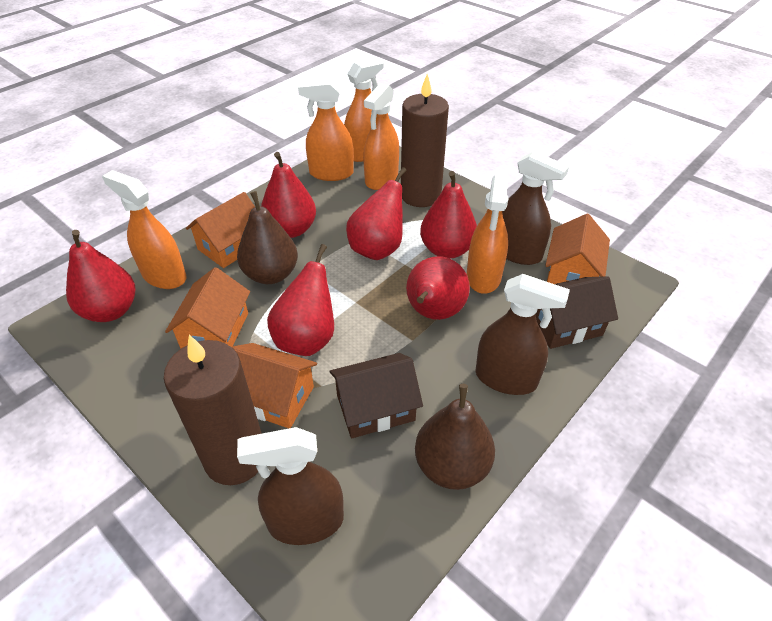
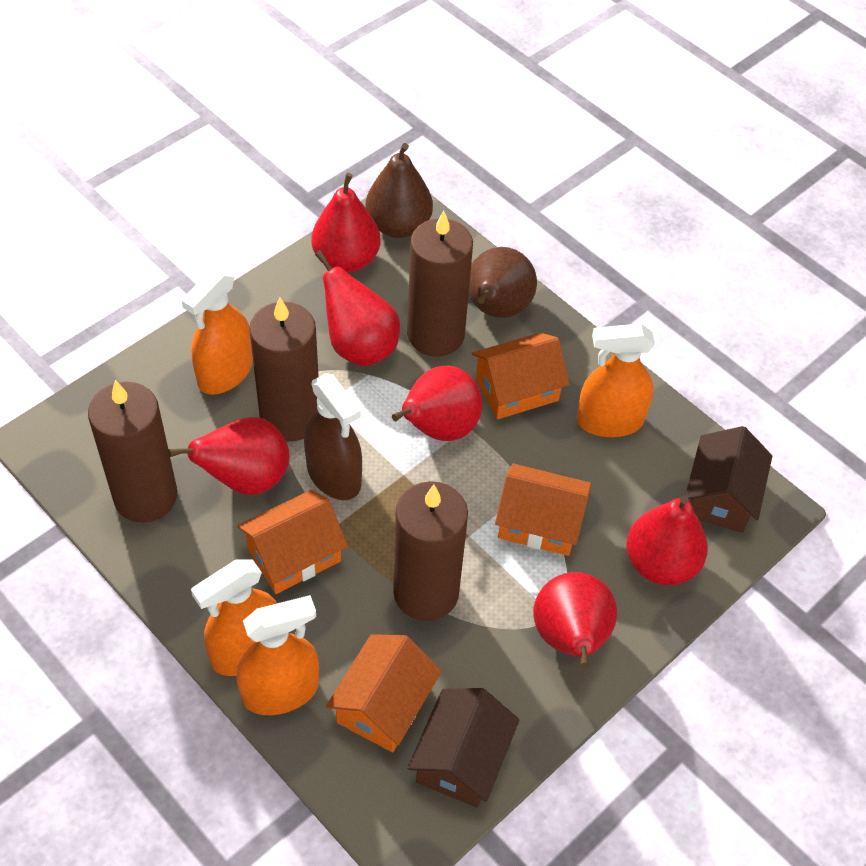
brown candle: 2 -> 4
brown spray bottle: 3 -> 1
orange spray bottle: 5 -> 4

